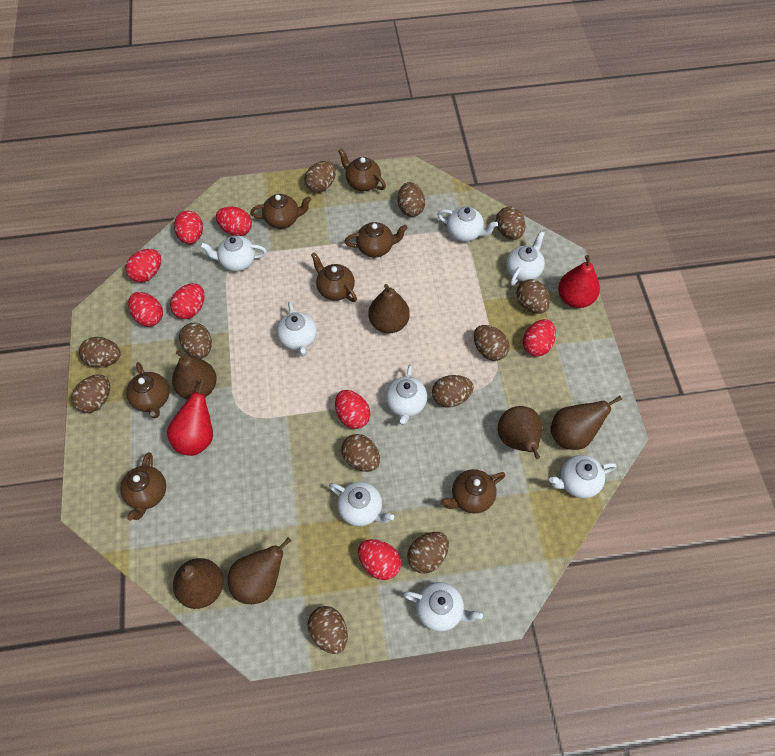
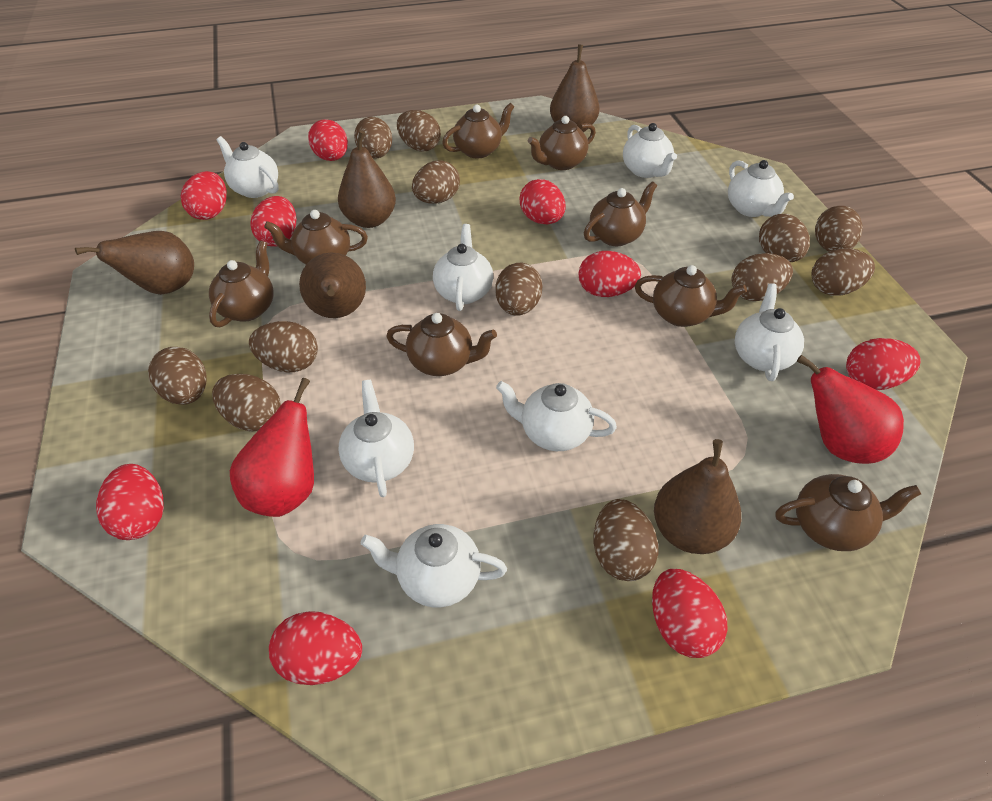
brown pear: 6 -> 5
brown teapot: 7 -> 8
red egg: 8 -> 9

